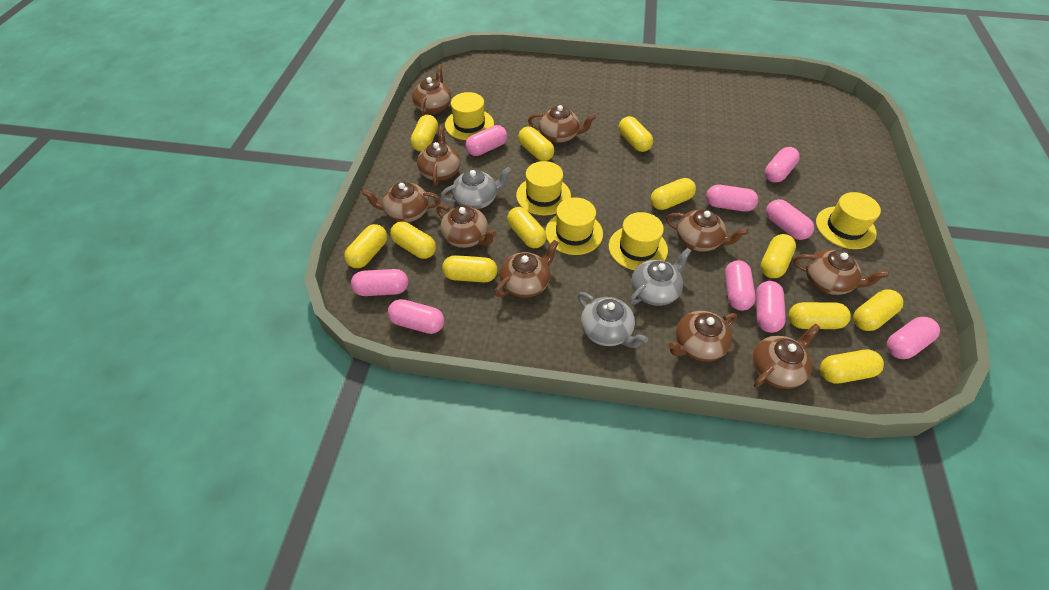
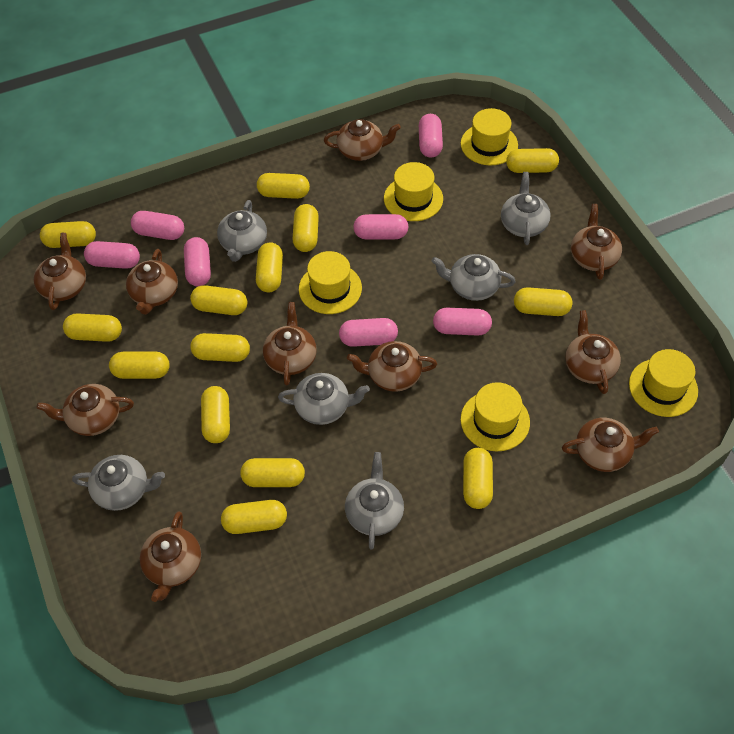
grey teapot: 3 -> 6
pink capsule: 9 -> 7
yellow capsule: 12 -> 14

